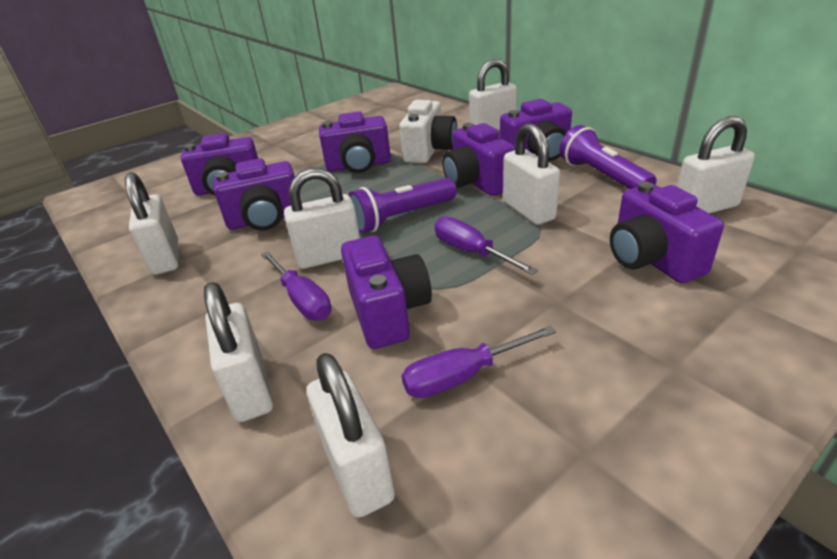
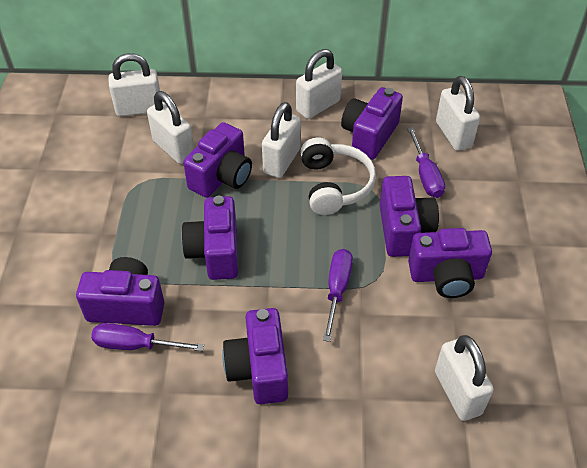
purple flashlight: 2 -> 0
white camera: 1 -> 0
white headphones: 0 -> 1
white padlock: 7 -> 6

